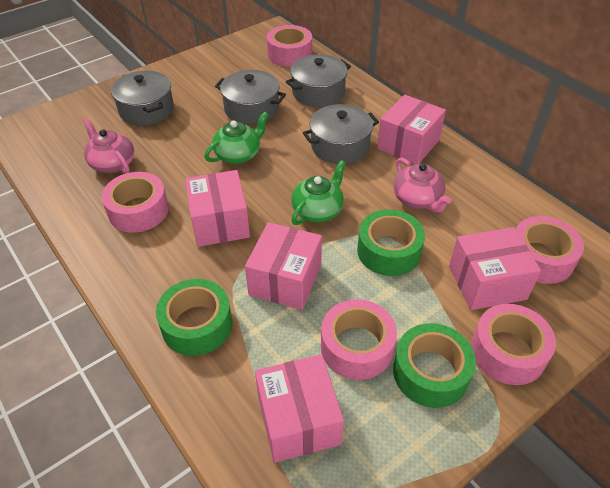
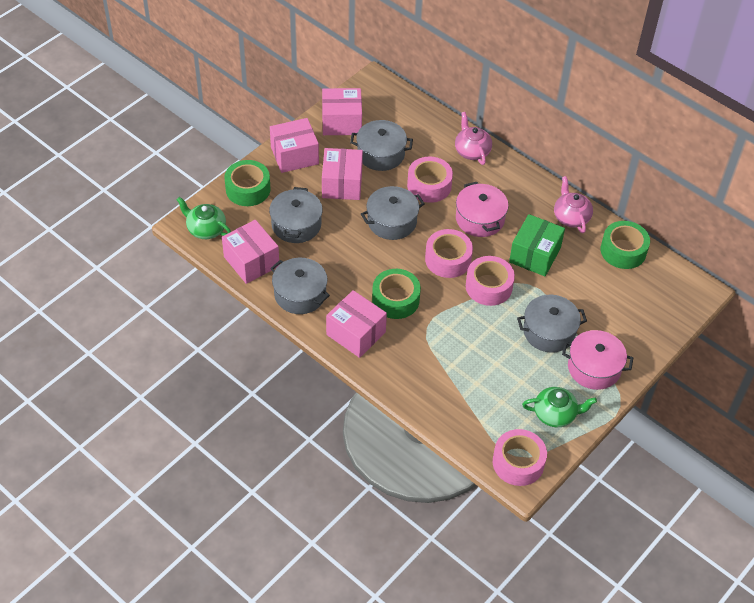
green box: 0 -> 1
grey pot: 4 -> 5
pink pot: 0 -> 2
pink tape: 5 -> 4

